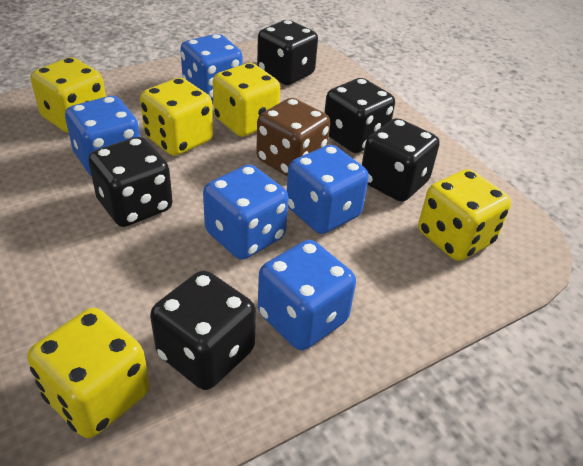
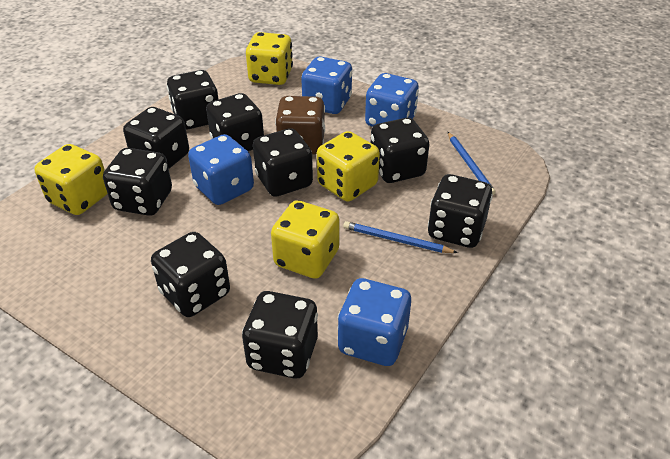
black dice: 5 -> 9
blue dice: 5 -> 4
blue pencil: 0 -> 2
yellow dice: 5 -> 4

